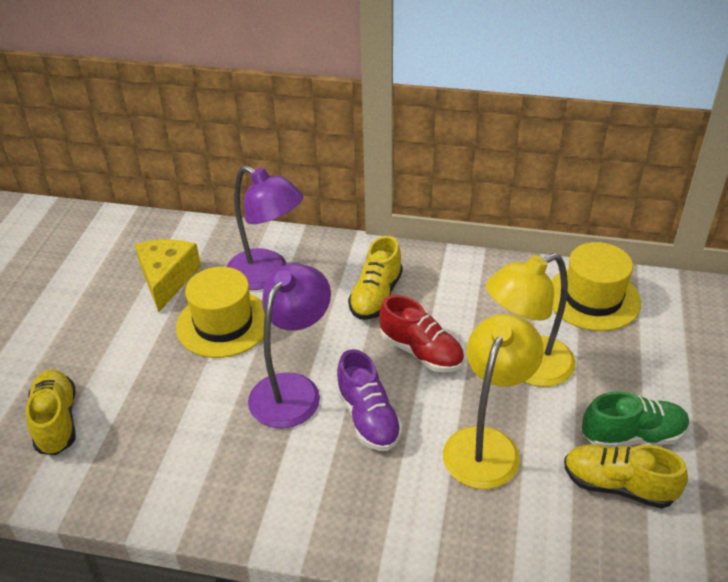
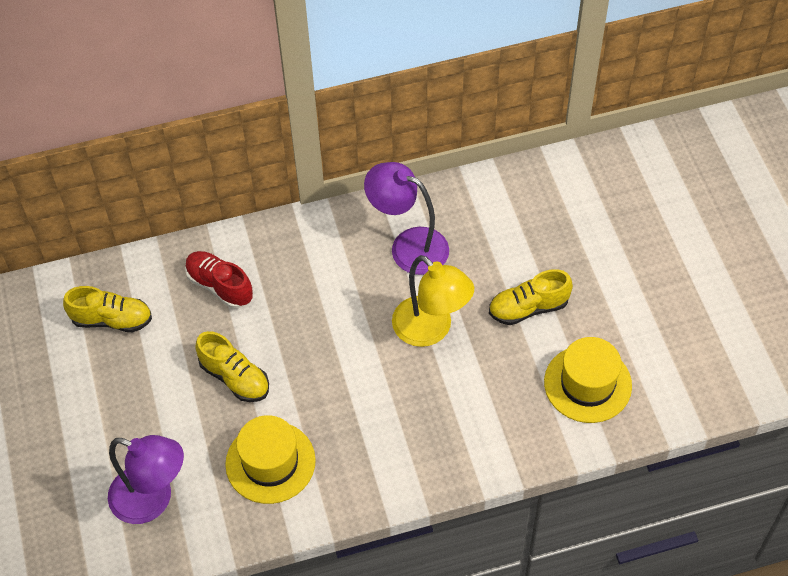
green shoe: 1 -> 0
purple shoe: 1 -> 0
yellow cheese: 1 -> 0
yellow lamp: 2 -> 1

